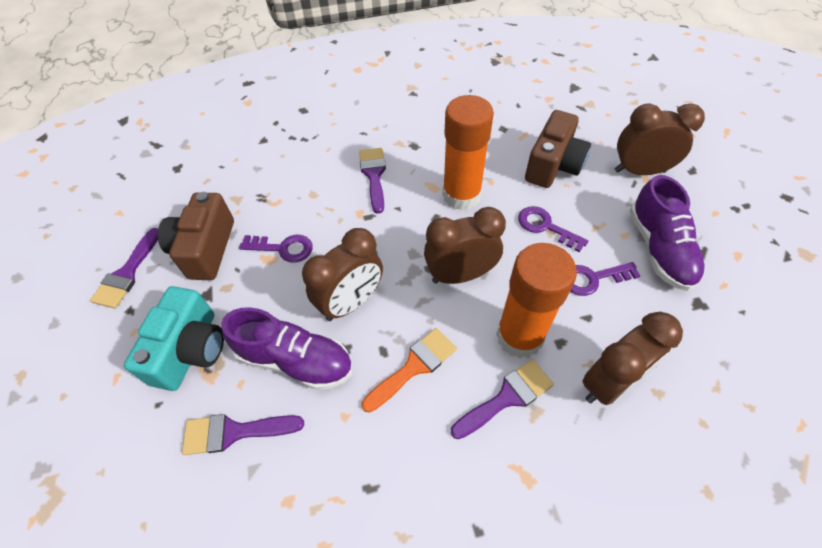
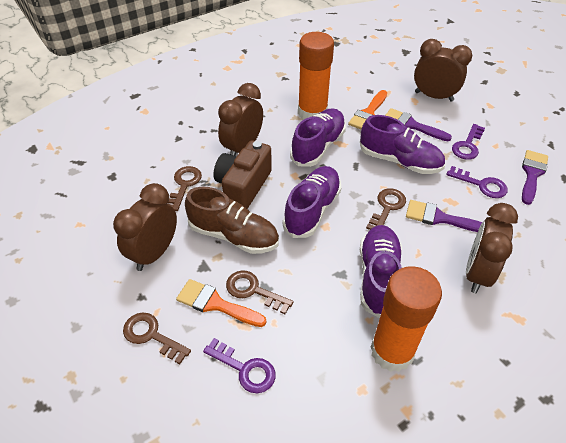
brown camera: 2 -> 1
brown key: 0 -> 4
brown shoe: 0 -> 1
orange brush: 1 -> 2
purple brush: 4 -> 3
purple shoe: 2 -> 4
turquoise camera: 1 -> 0

